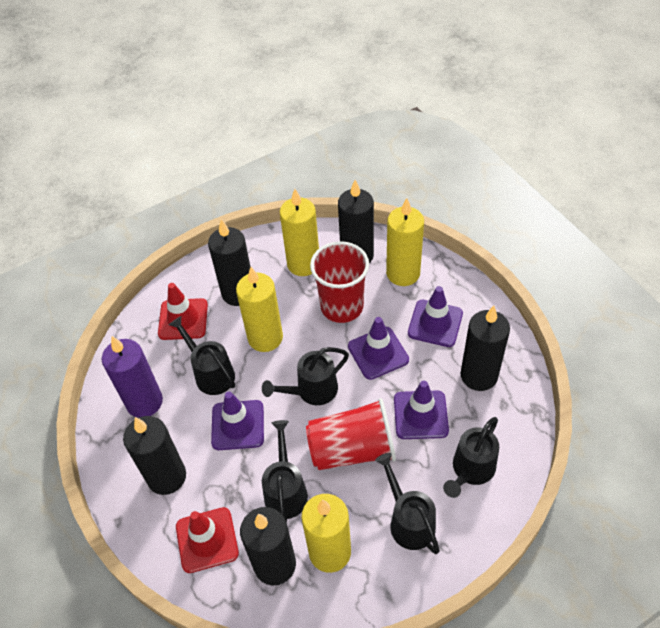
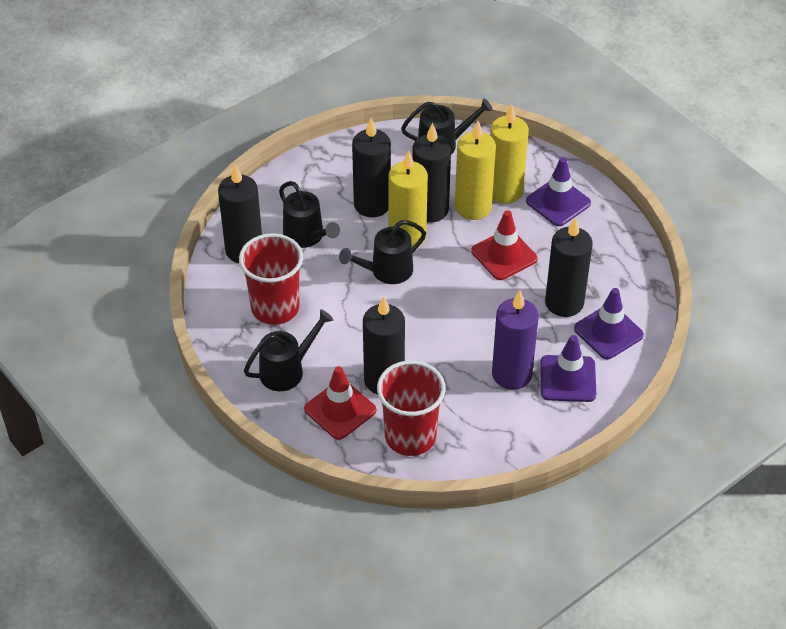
black watering can: 5 -> 4
purple traffic cone: 4 -> 3
yellow candle: 4 -> 3

